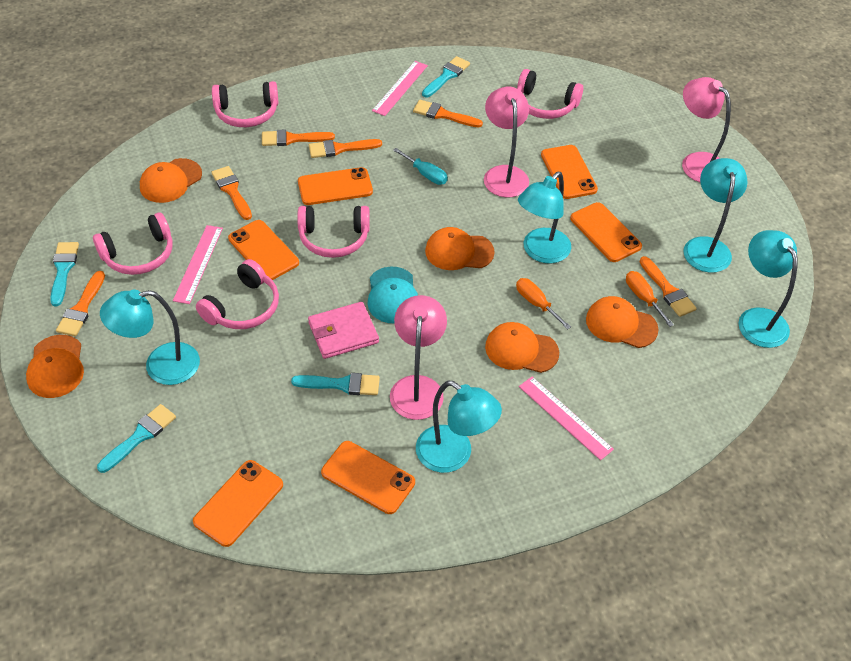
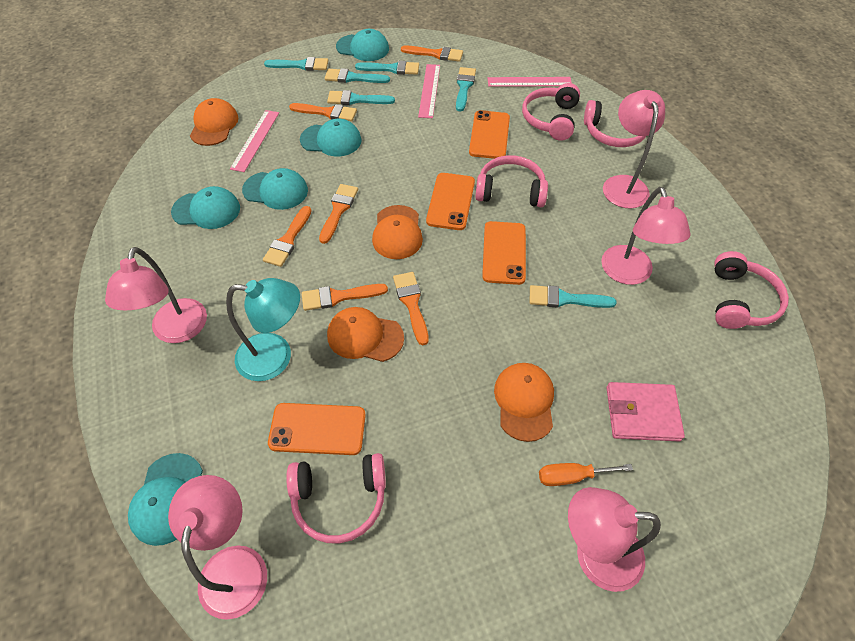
orange cap: 5 -> 4
orange phone: 6 -> 4
orange screwdriver: 2 -> 1
pink lamp: 3 -> 5
turquoise brush: 4 -> 6
turquoise cap: 1 -> 5
turquoise lamp: 5 -> 1
turquoise screwdriver: 1 -> 0

